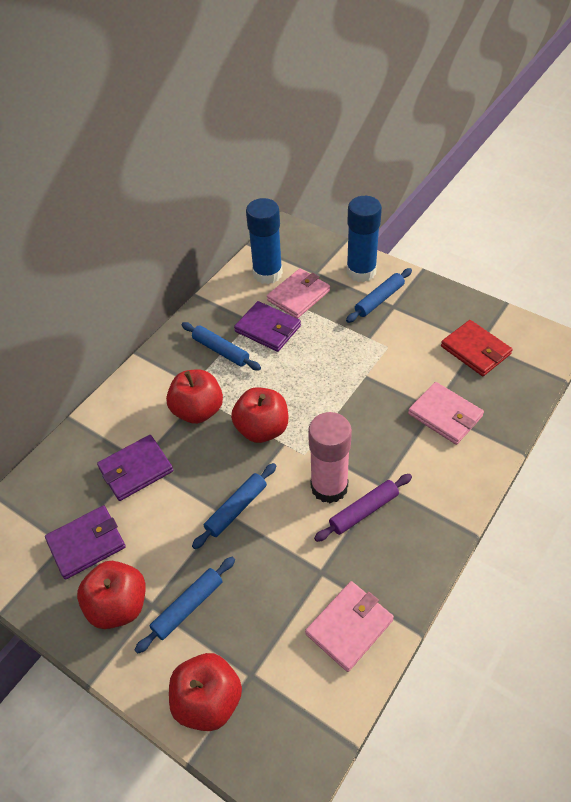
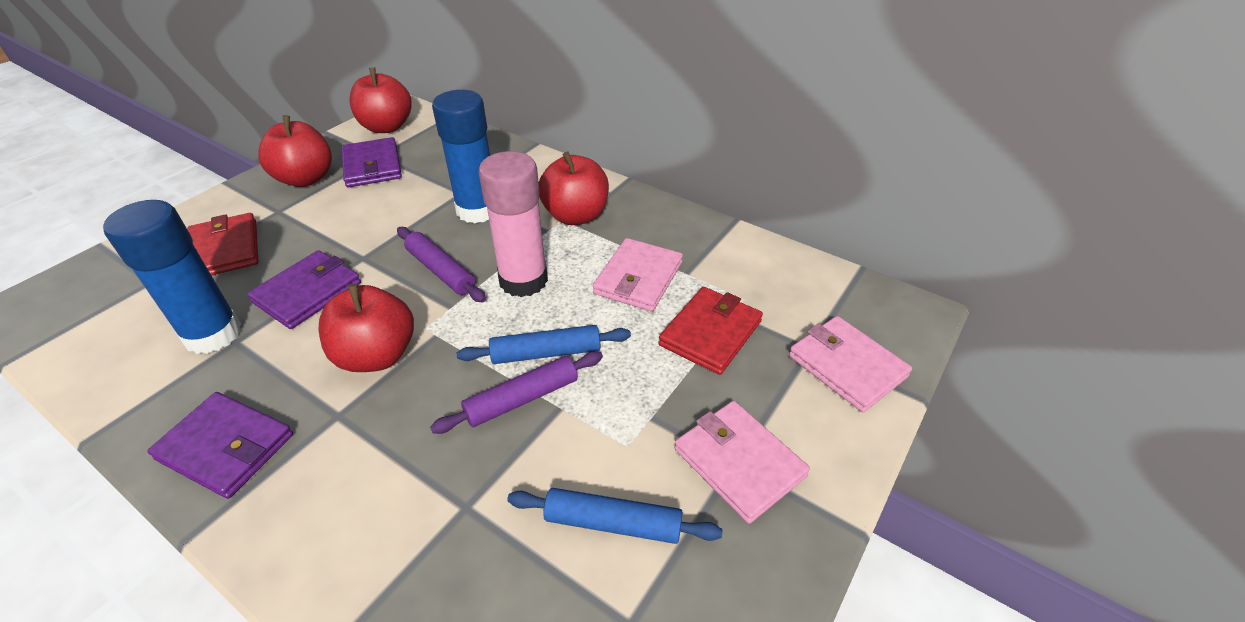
blue rolling pin: 4 -> 2
purple rolling pin: 1 -> 2
red wallet: 1 -> 2

